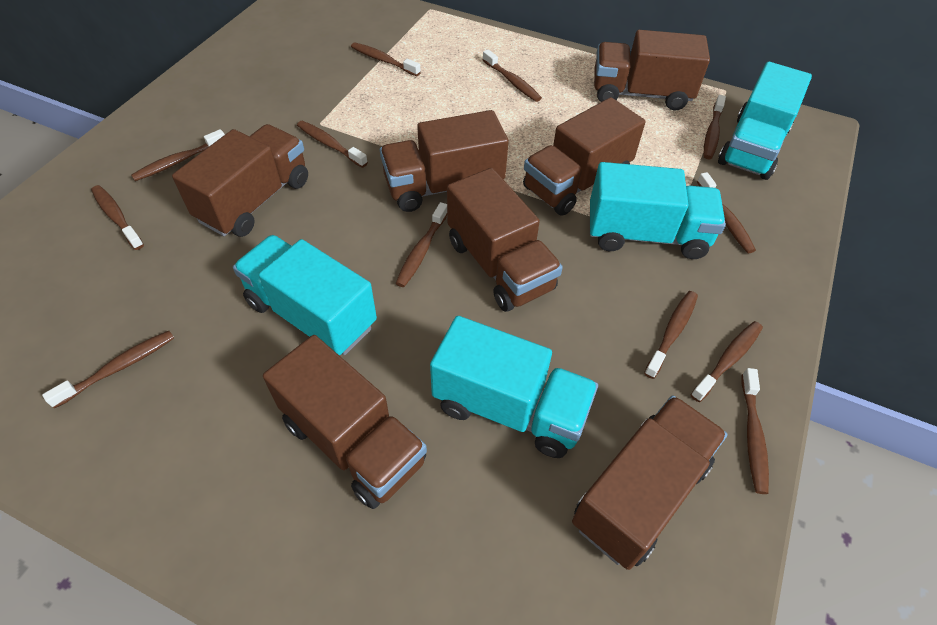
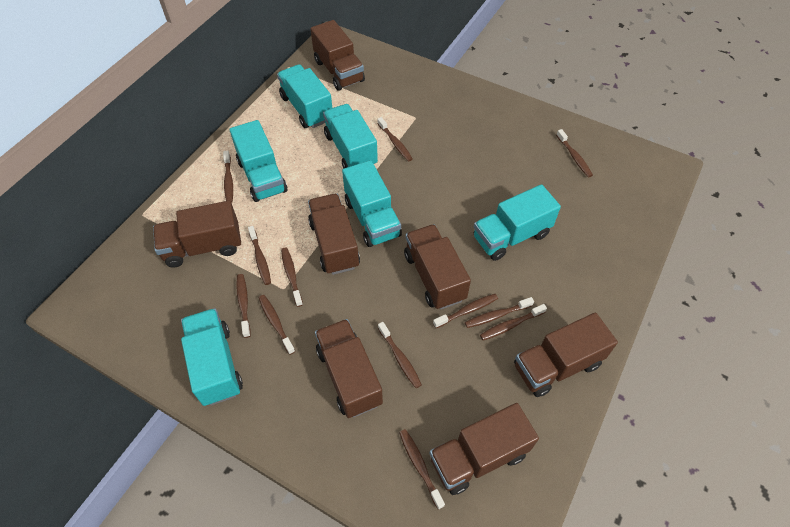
turquoise truck: 4 -> 6

